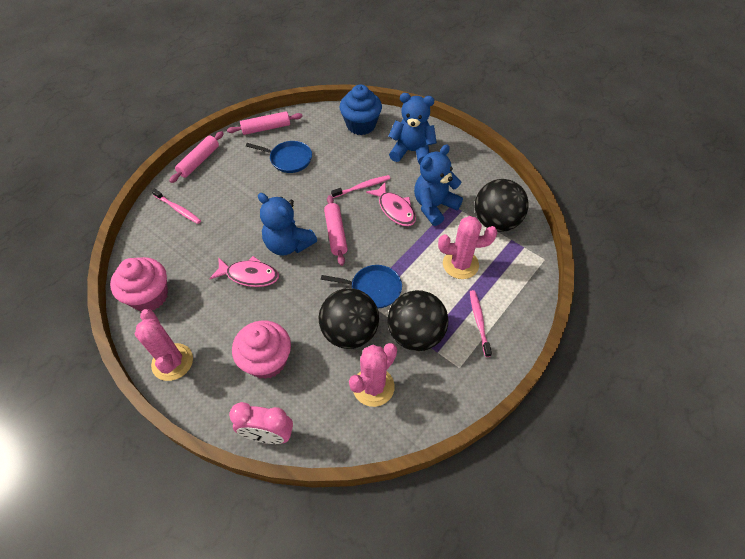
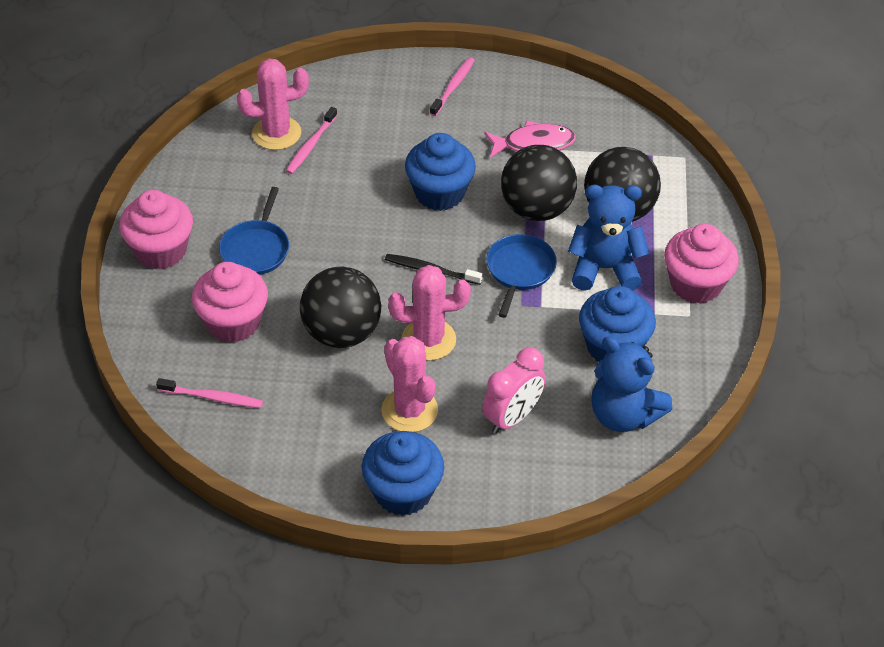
black toothbrush: 0 -> 1
blue cupcake: 1 -> 3
blue teddy bear: 3 -> 2
pink cupcake: 2 -> 3
pink fish: 2 -> 1
pink rolling pin: 3 -> 0

